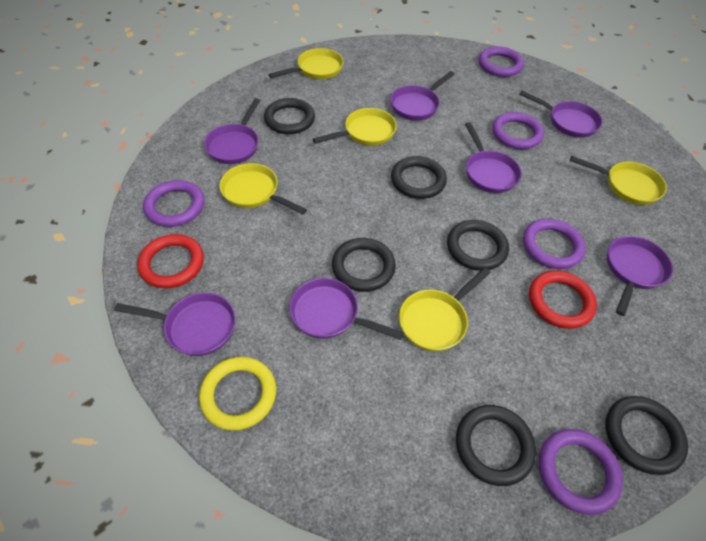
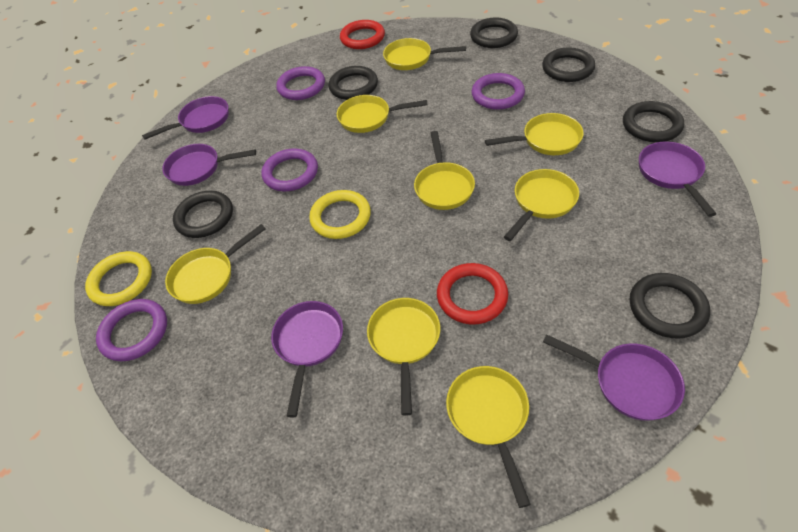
purple pan: 7 -> 5
purple ring: 5 -> 4
yellow pan: 5 -> 8
yellow ring: 1 -> 2

